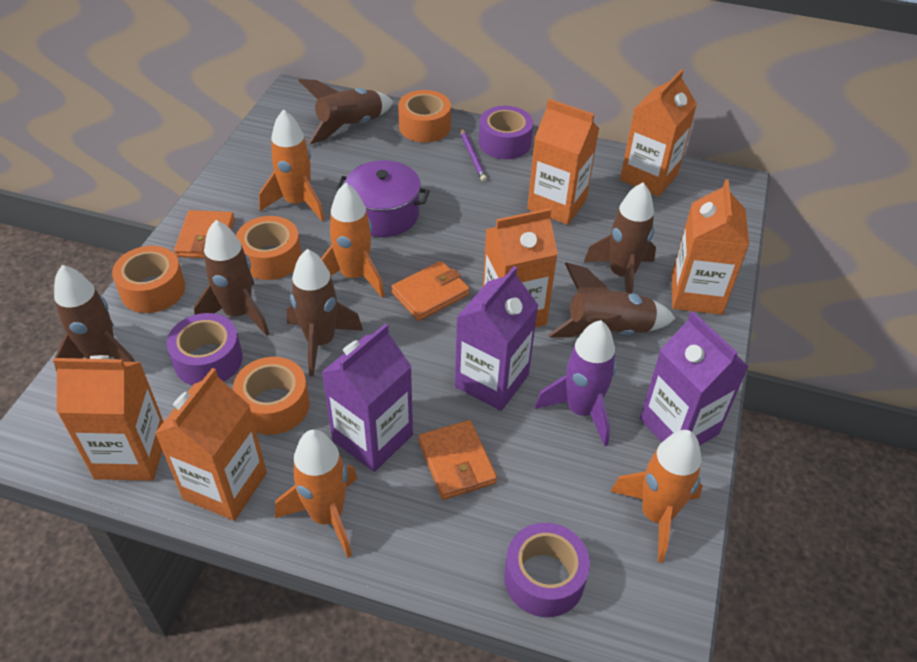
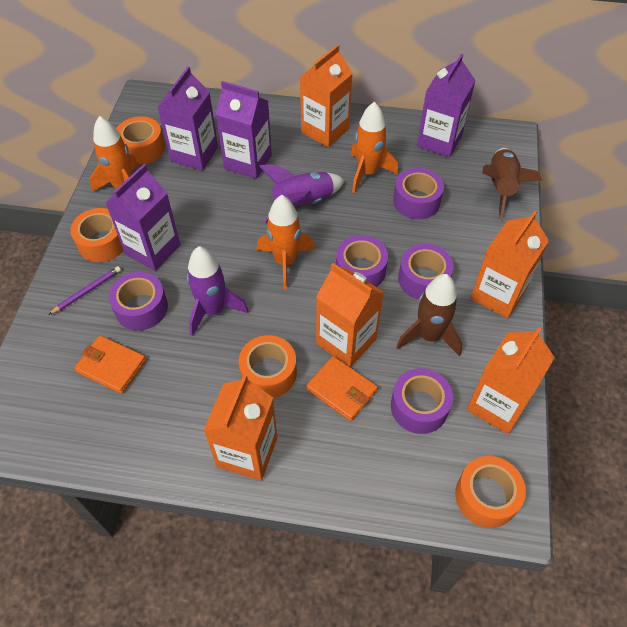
brown rocket: 6 -> 2
orange carton: 6 -> 5
orange rocket: 4 -> 3
orange wallet: 3 -> 2
purple carton: 3 -> 4
purple pot: 1 -> 0
purple rocket: 1 -> 2
purple tape: 3 -> 5

